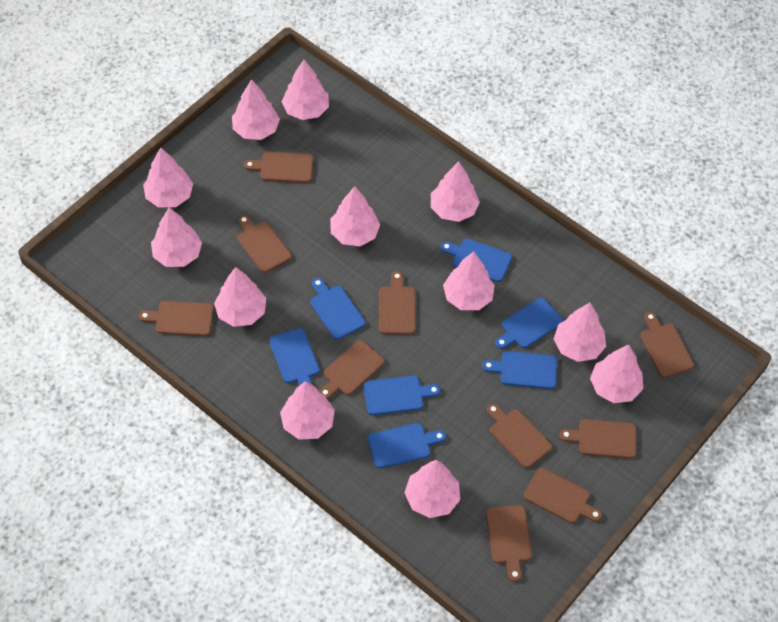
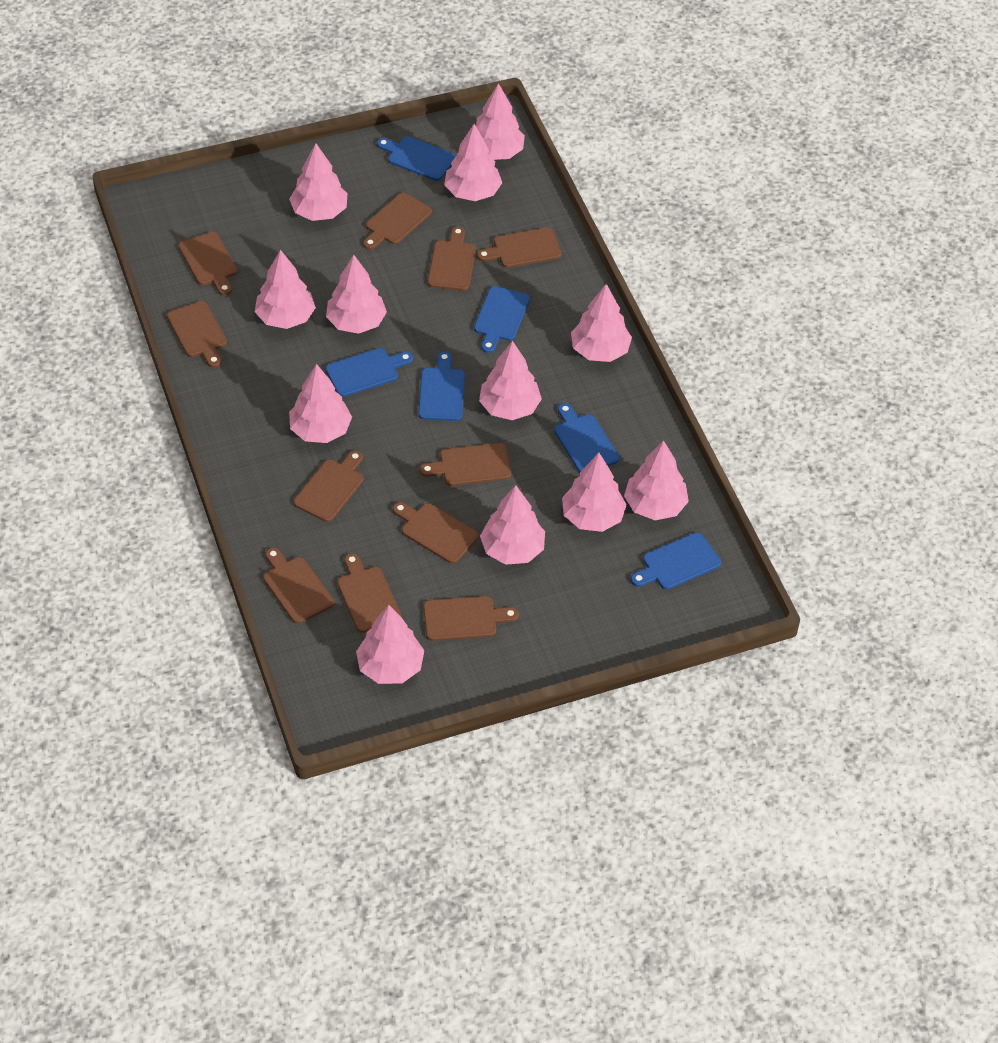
blue cutting board: 7 -> 6
brown cutting board: 10 -> 11

